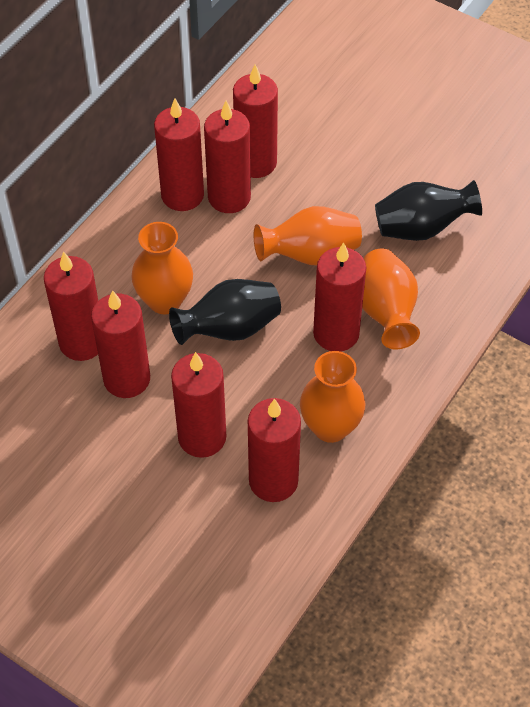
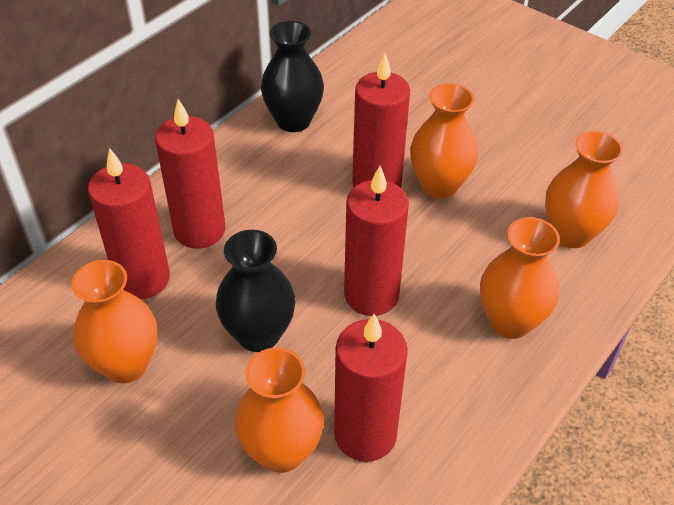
orange vase: 4 -> 5
red candle: 8 -> 5

